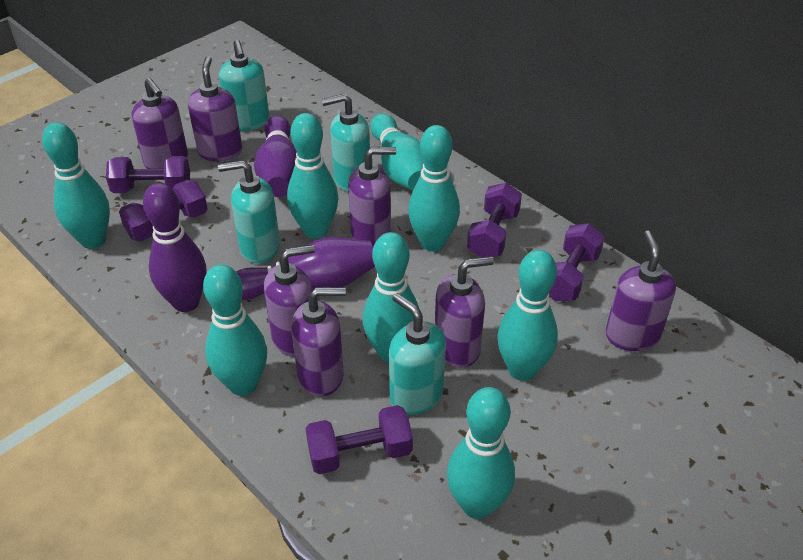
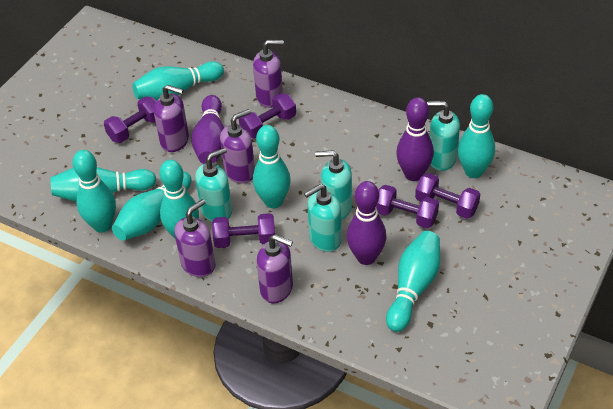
purple soap dispenser: 7 -> 5

